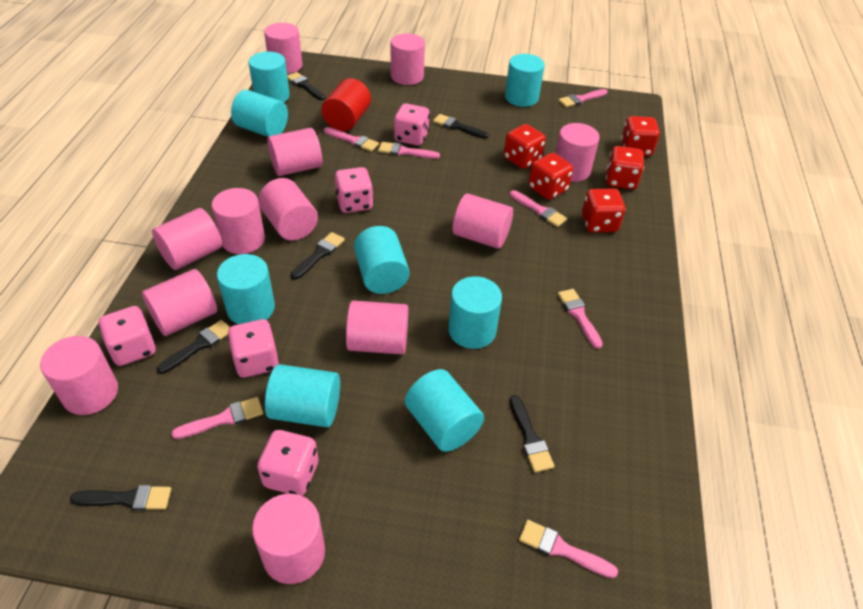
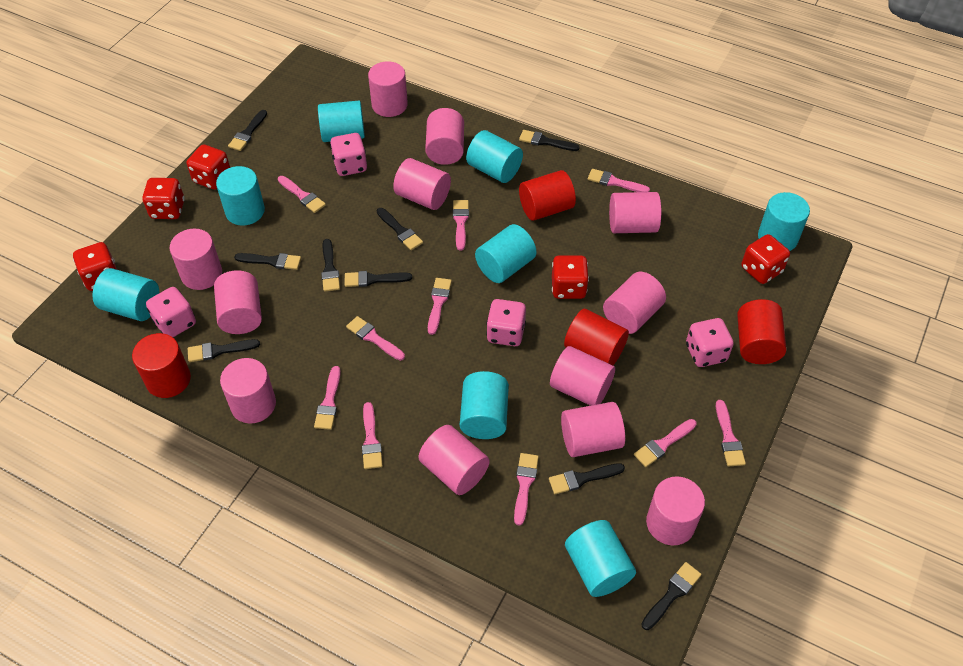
black brush: 6 -> 9
pink brush: 7 -> 10
pink dice: 5 -> 4
red cylinder: 1 -> 4

